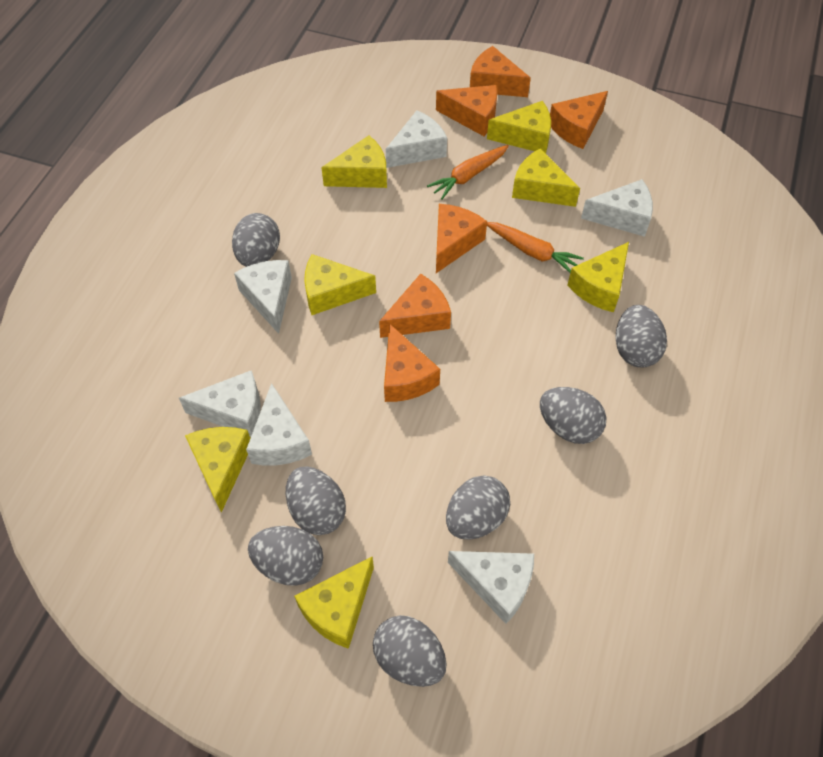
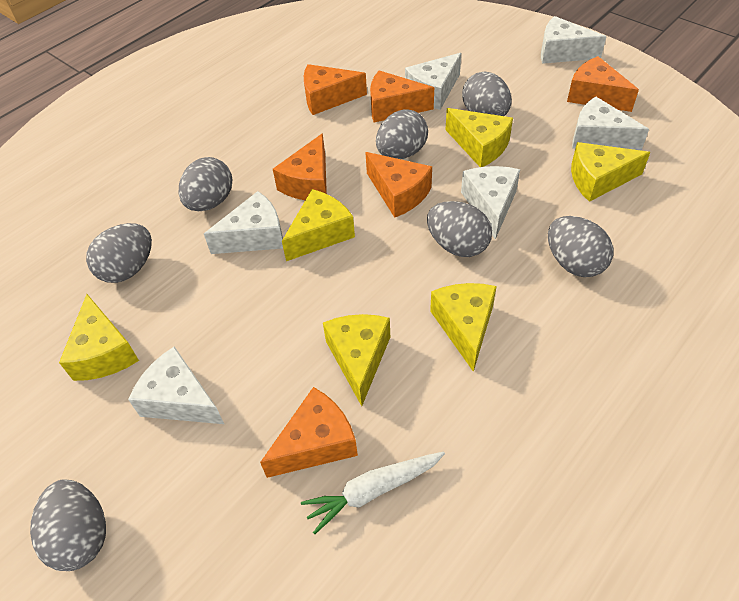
orange carrot: 2 -> 0
white carrot: 0 -> 1
yellow cheese: 7 -> 6

